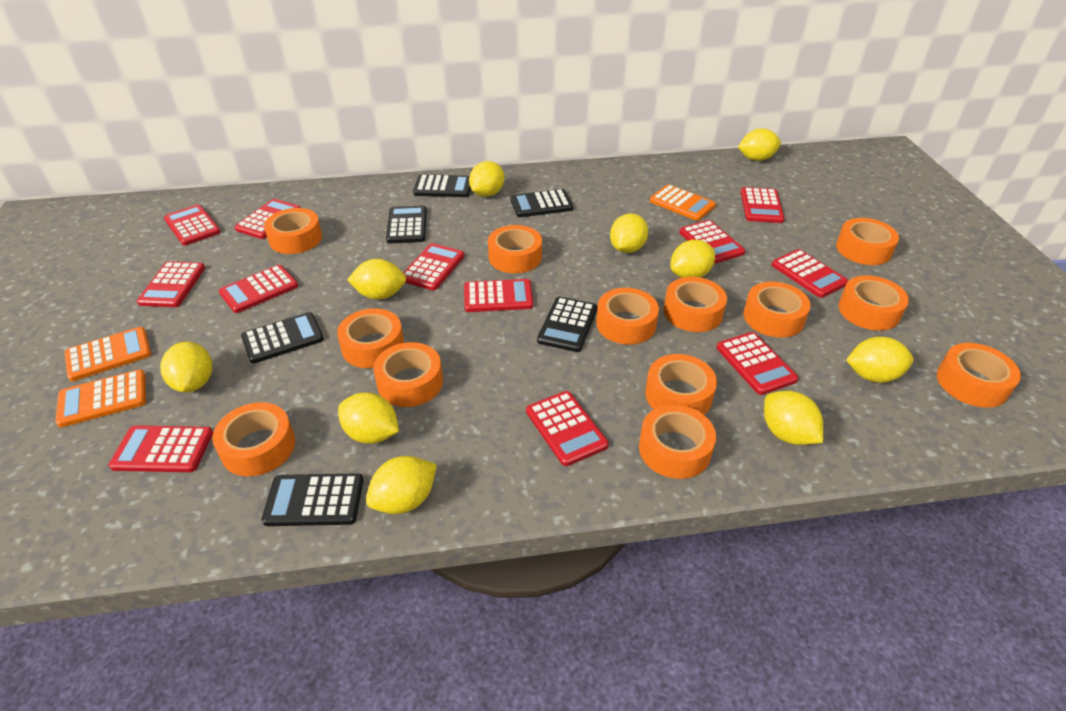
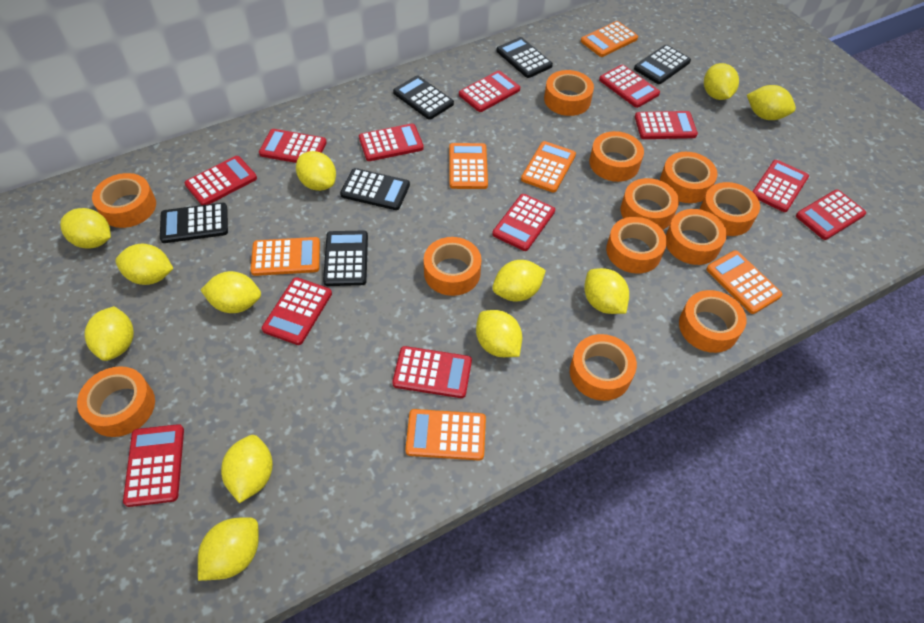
orange calculator: 3 -> 6
orange tape: 13 -> 12
yellow lemon: 10 -> 12

